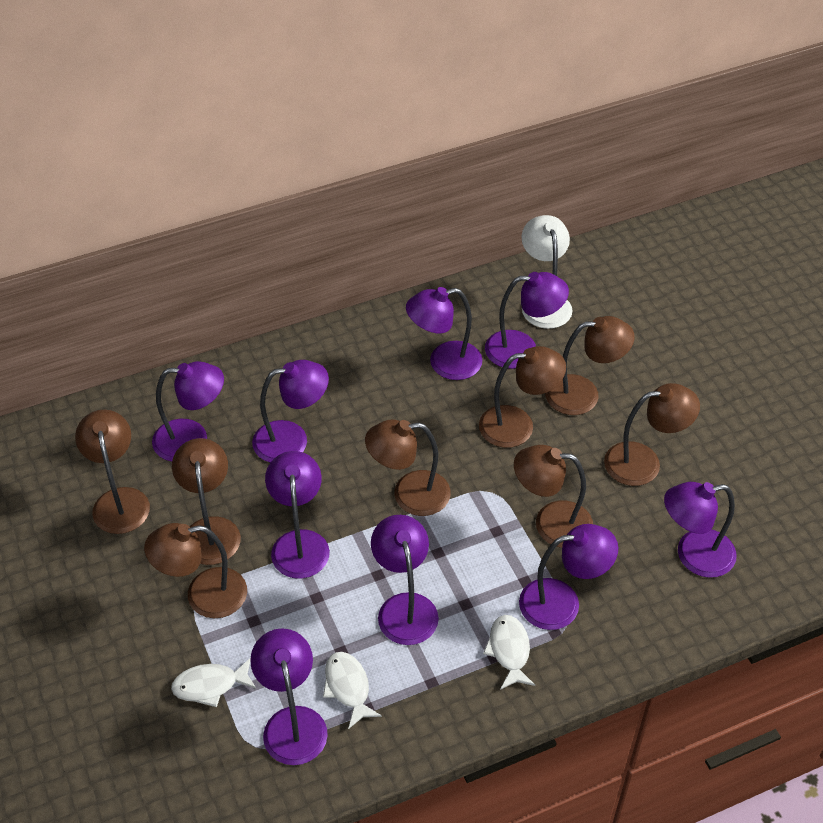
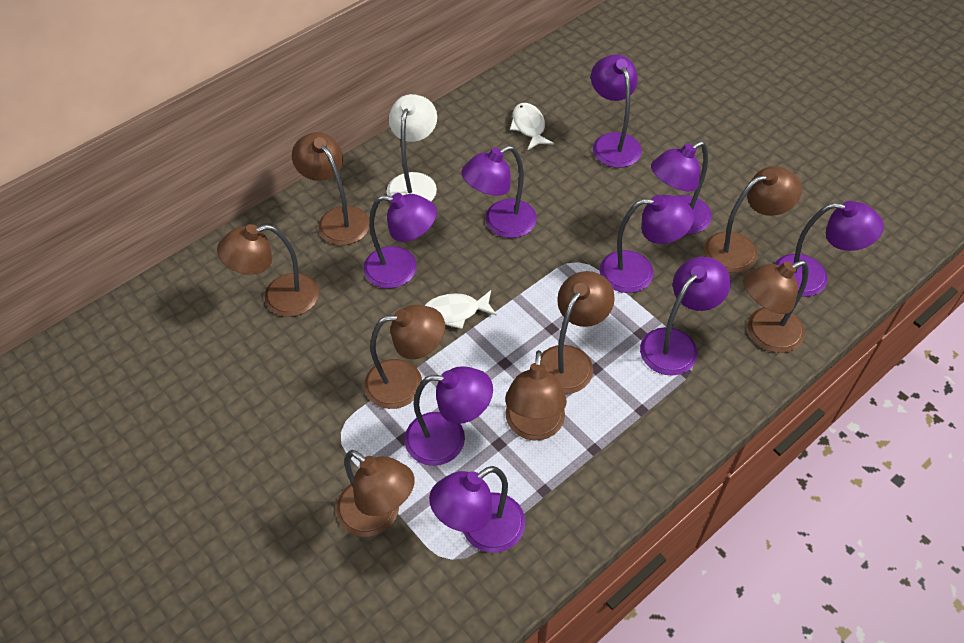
white fish: 3 -> 2

